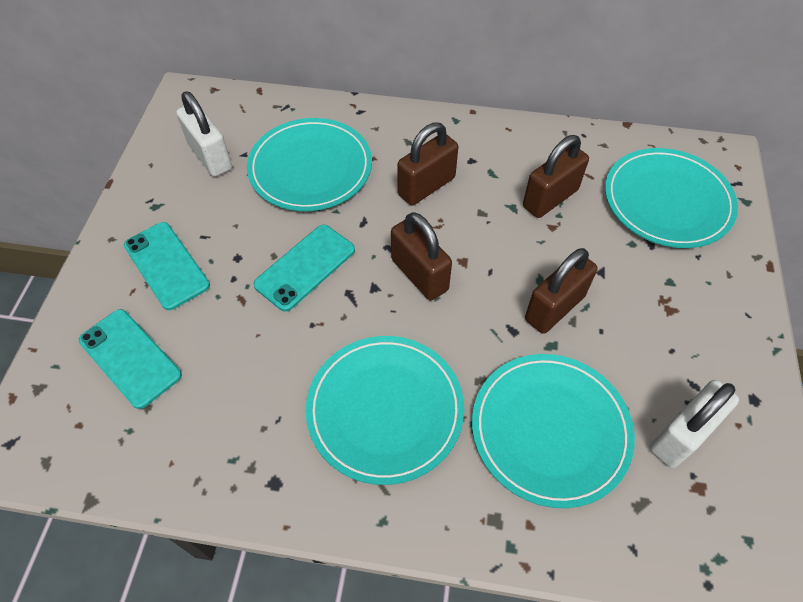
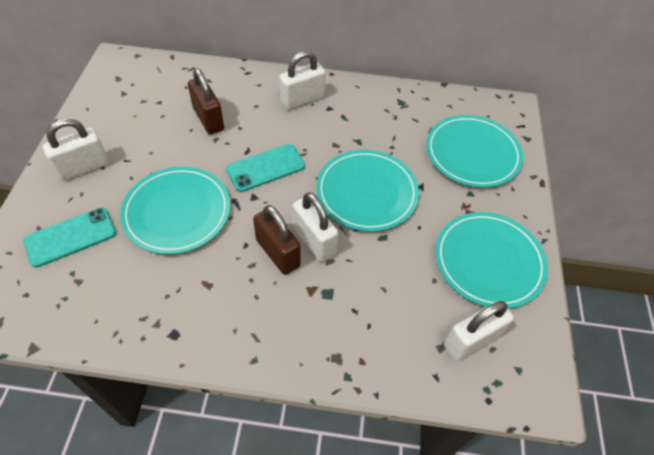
brown padlock: 4 -> 2
turquoise phone: 3 -> 2
white padlock: 2 -> 4

